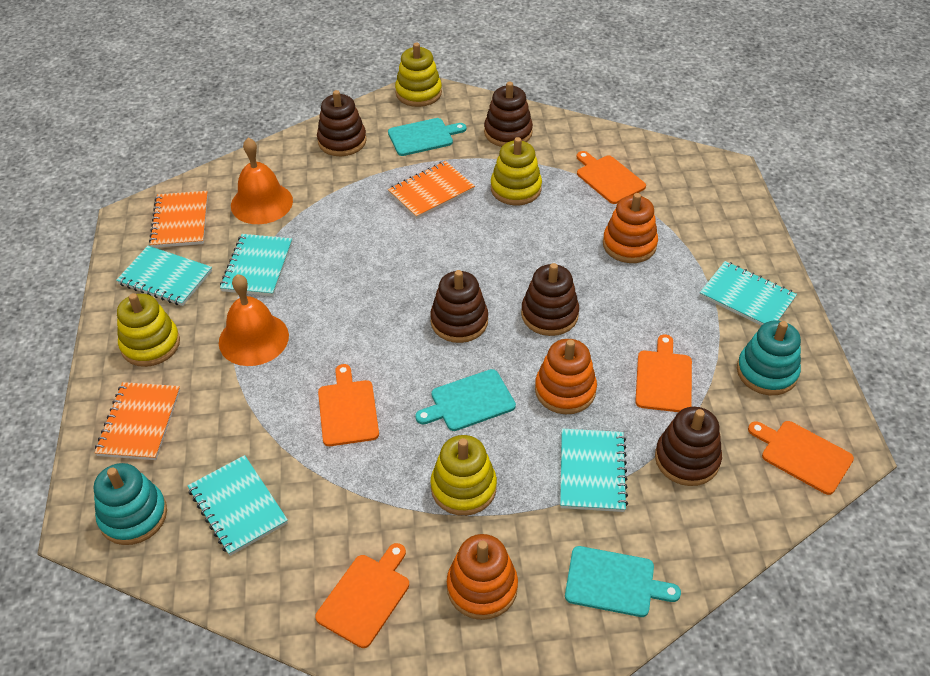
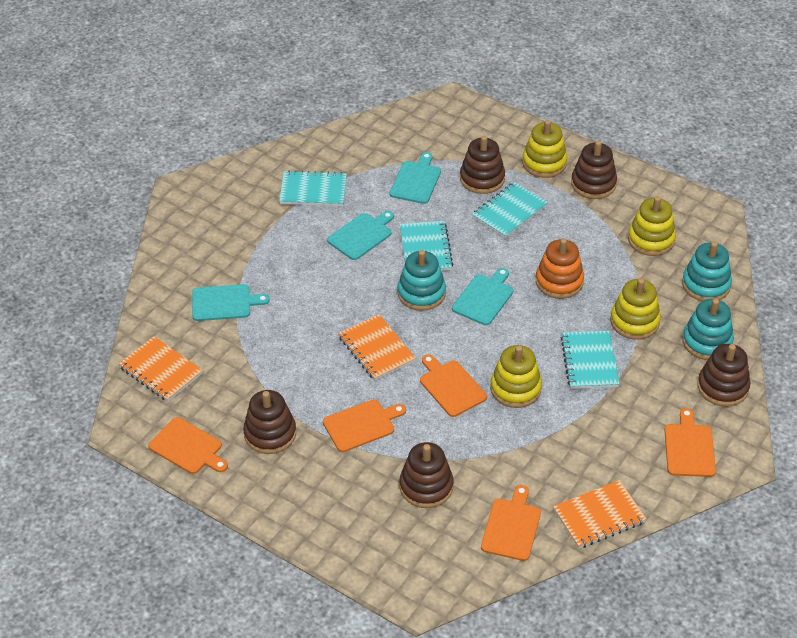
orange bell: 2 -> 0
orange stacking toy: 3 -> 1
turquoise cutting board: 3 -> 4
turquoise notebook: 5 -> 4
turquoise stacking toy: 2 -> 3

